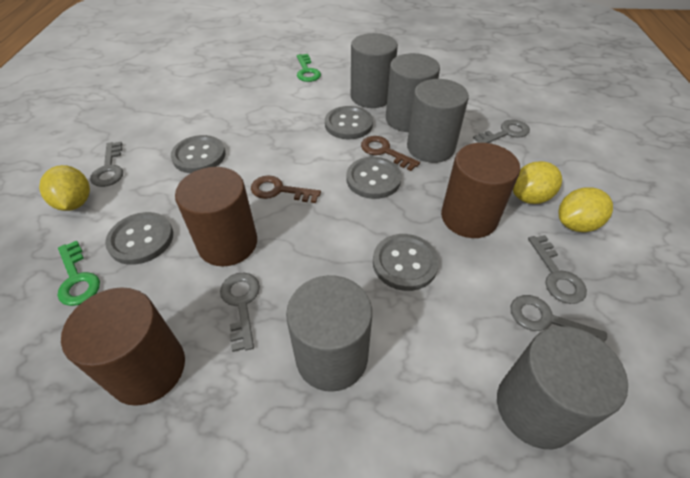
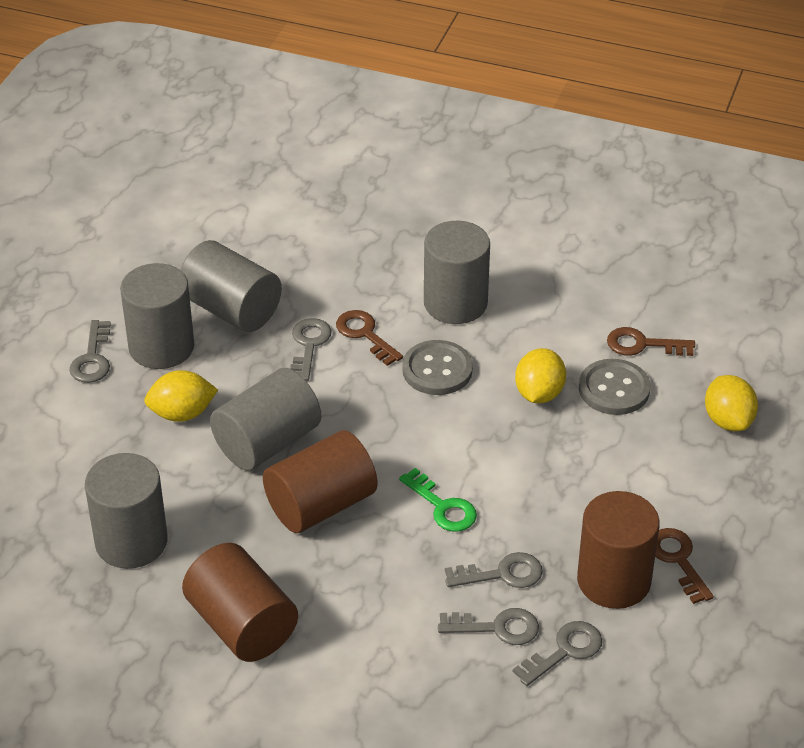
brown key: 2 -> 3
green key: 2 -> 1
grey button: 5 -> 2

